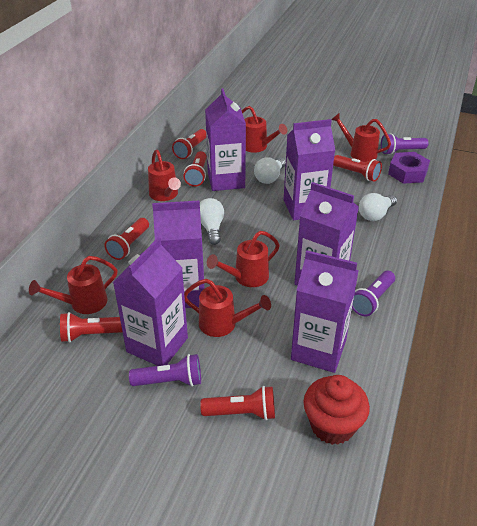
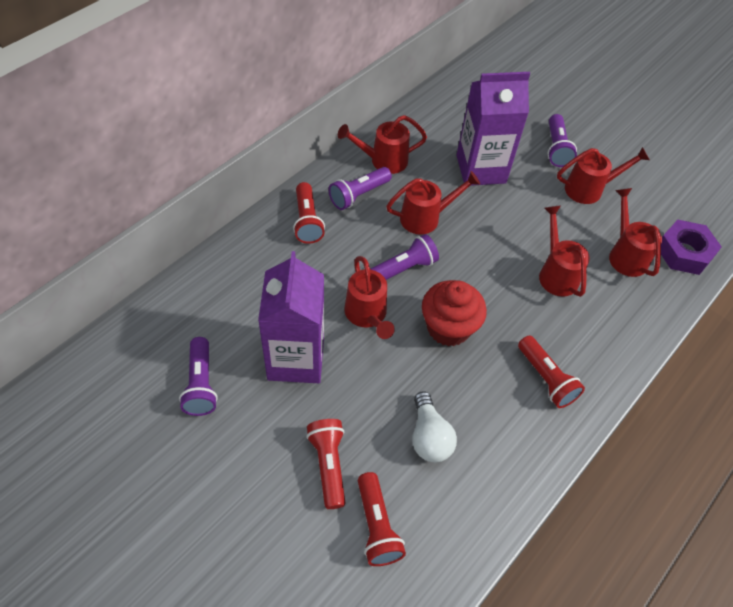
purple carton: 6 -> 2
purple flashlight: 3 -> 4
red flashlight: 6 -> 4
white light bulb: 3 -> 1

